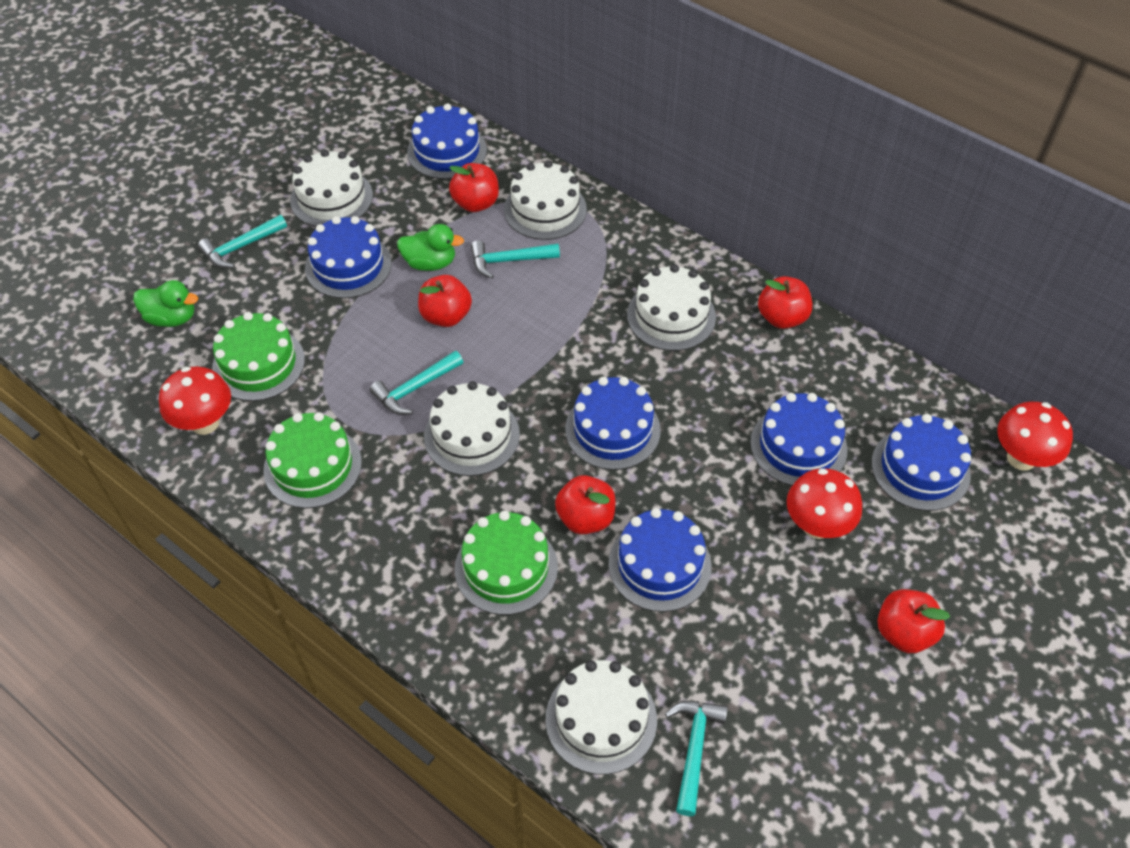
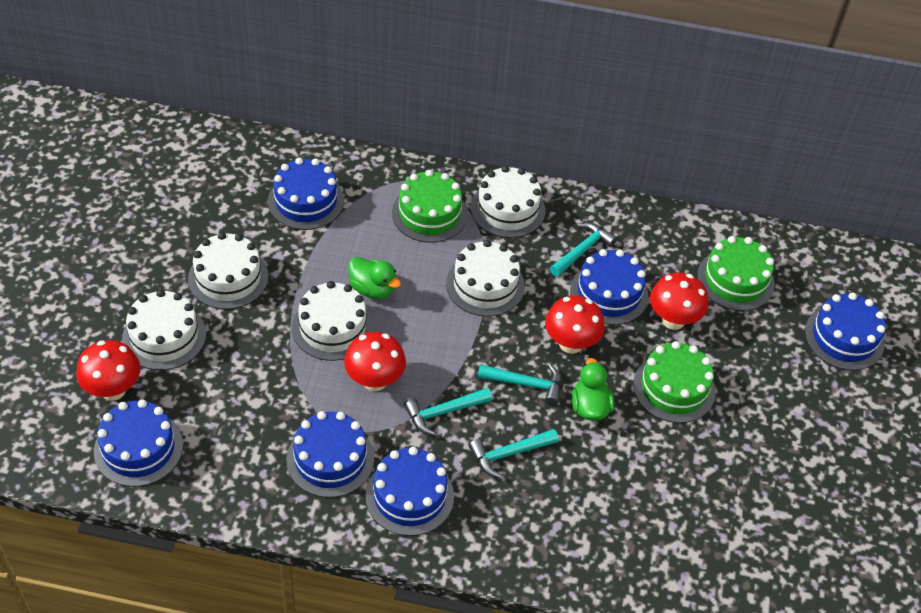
red apple: 5 -> 0
red mushroom: 3 -> 4

